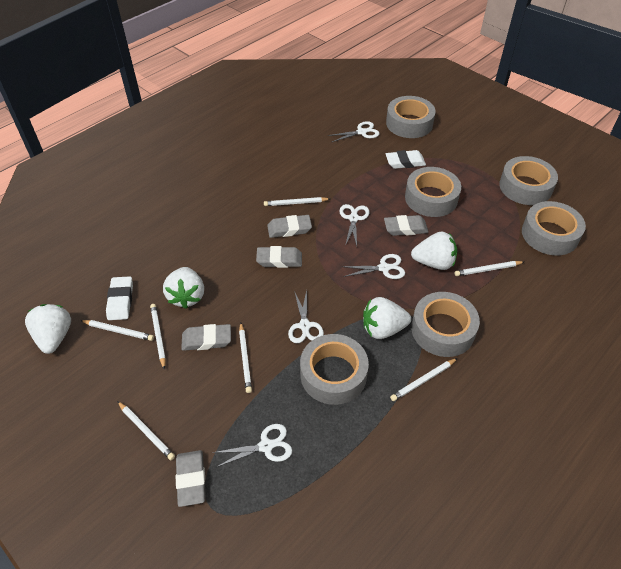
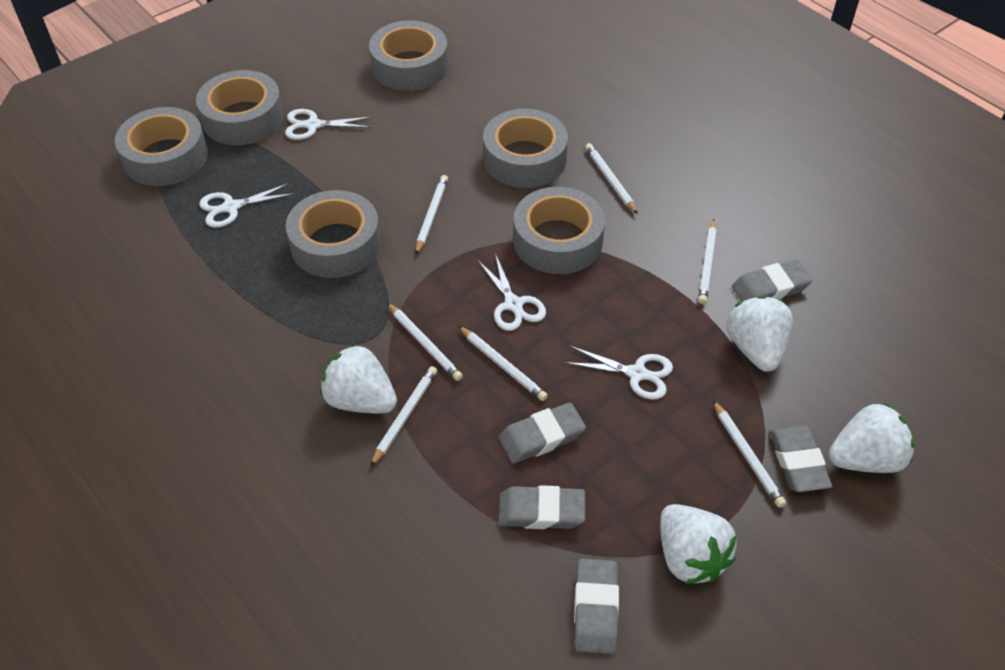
white eraser: 2 -> 0
white scissors: 5 -> 4

